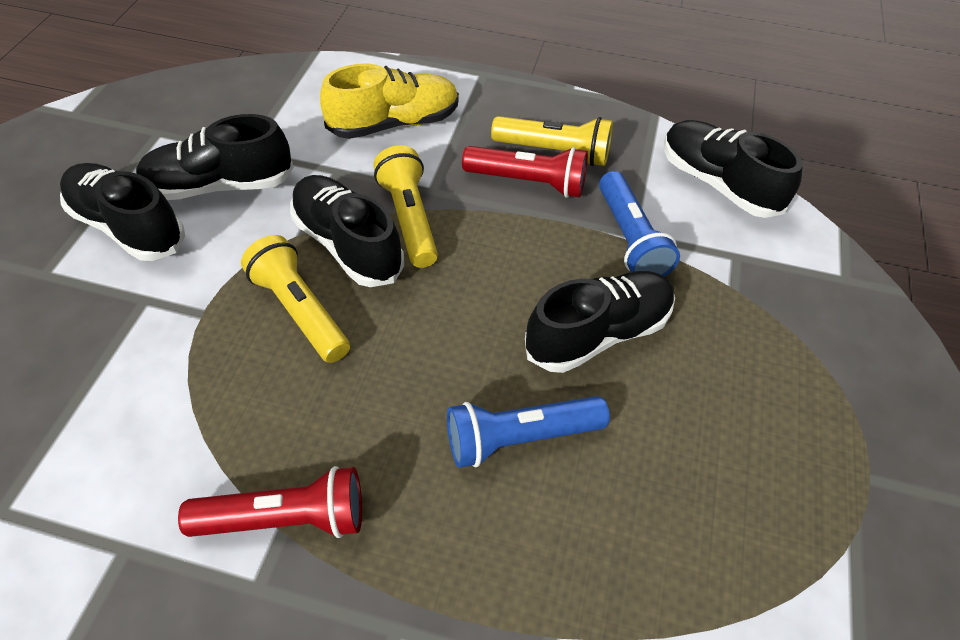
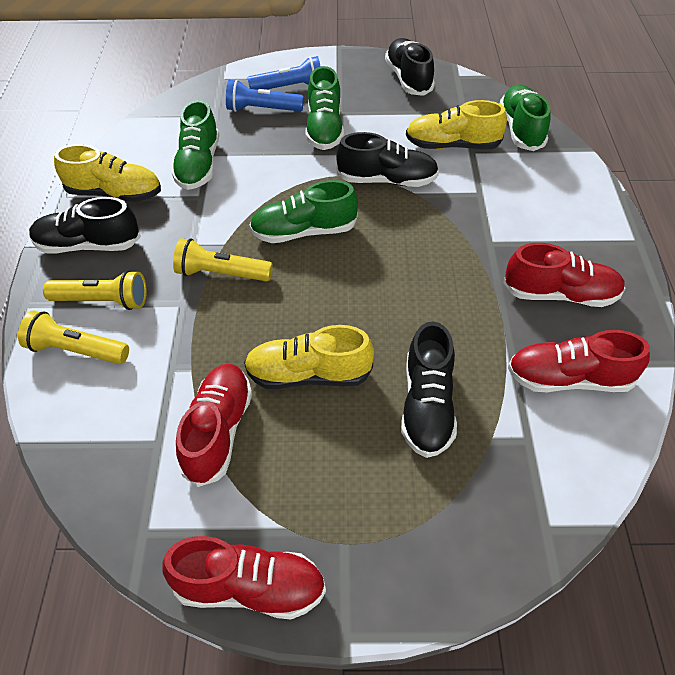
black shoe: 5 -> 4
green shoe: 0 -> 4
red flashlight: 2 -> 0
red shoe: 0 -> 4
yellow shoe: 1 -> 3

